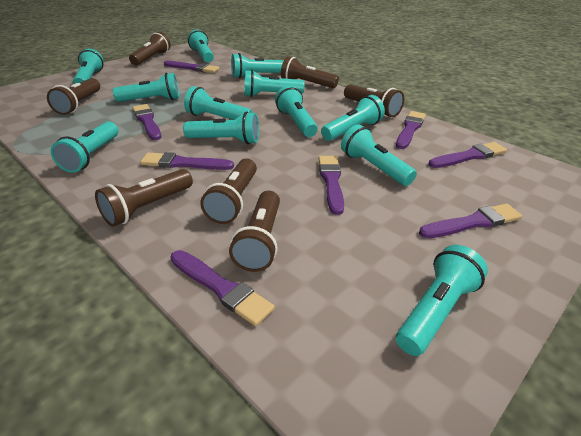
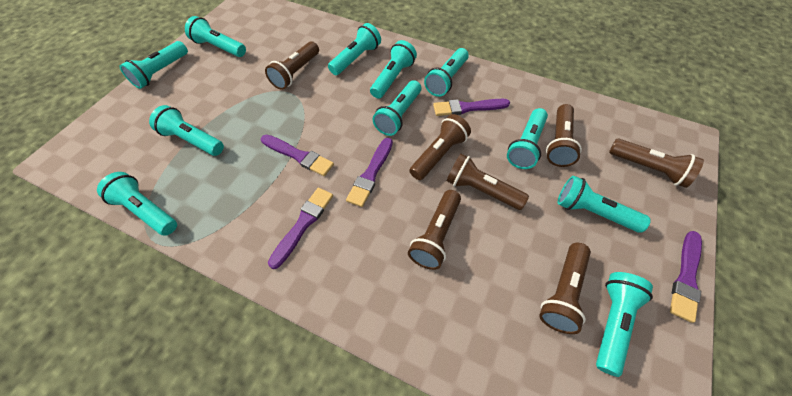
purple brush: 8 -> 5
turquoise flashlight: 12 -> 11

